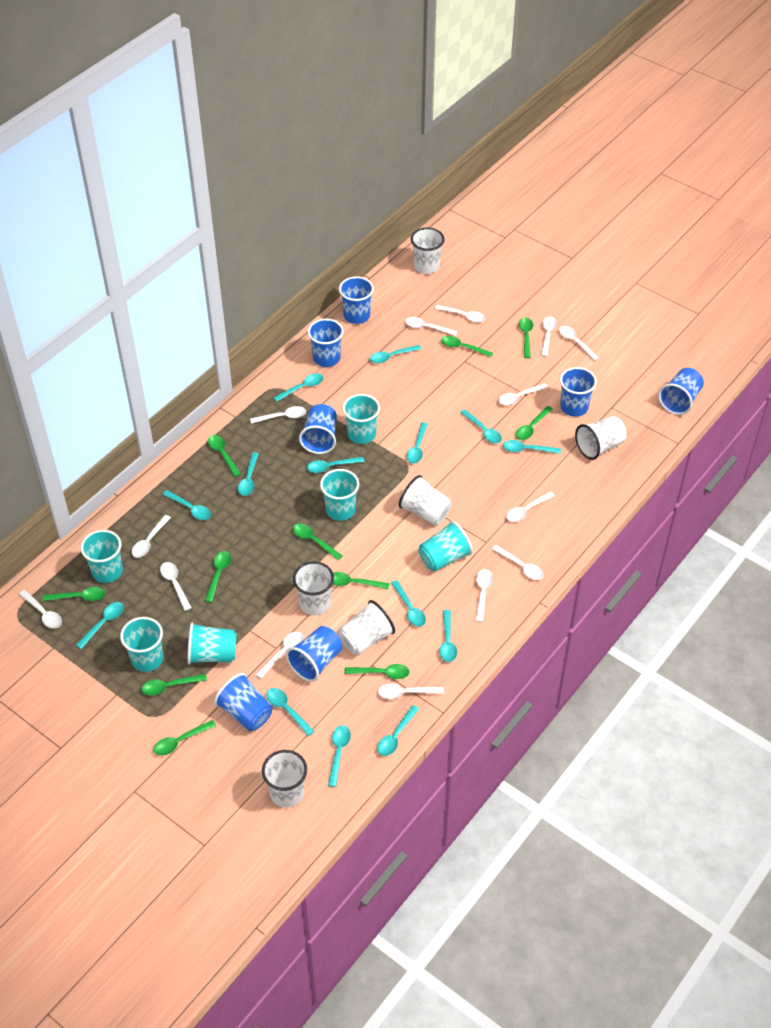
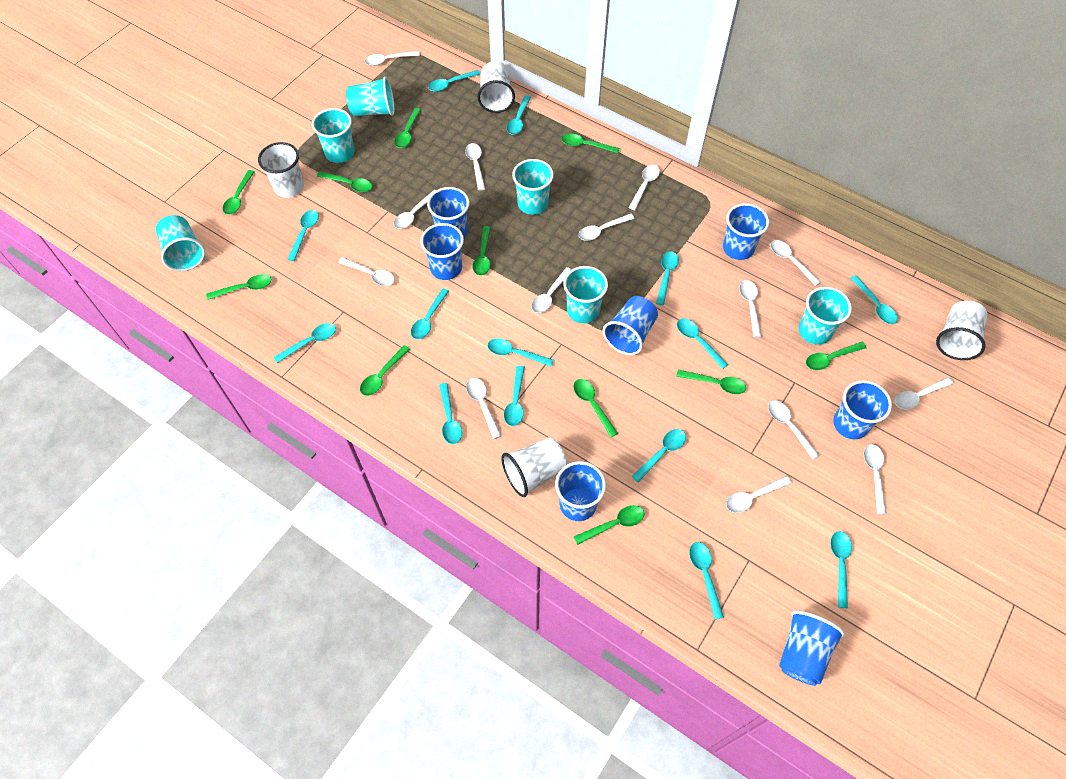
white cup: 6 -> 4

